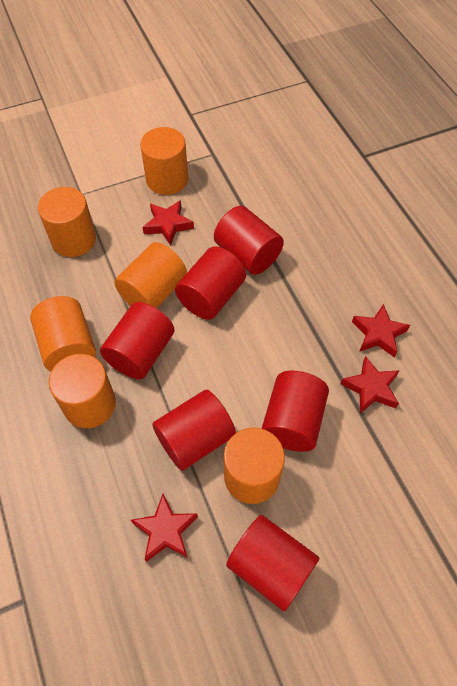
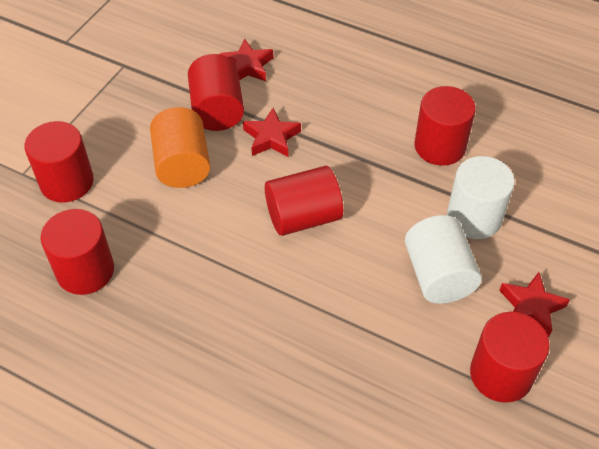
orange cylinder: 6 -> 1
red star: 4 -> 3
white cylinder: 0 -> 2

